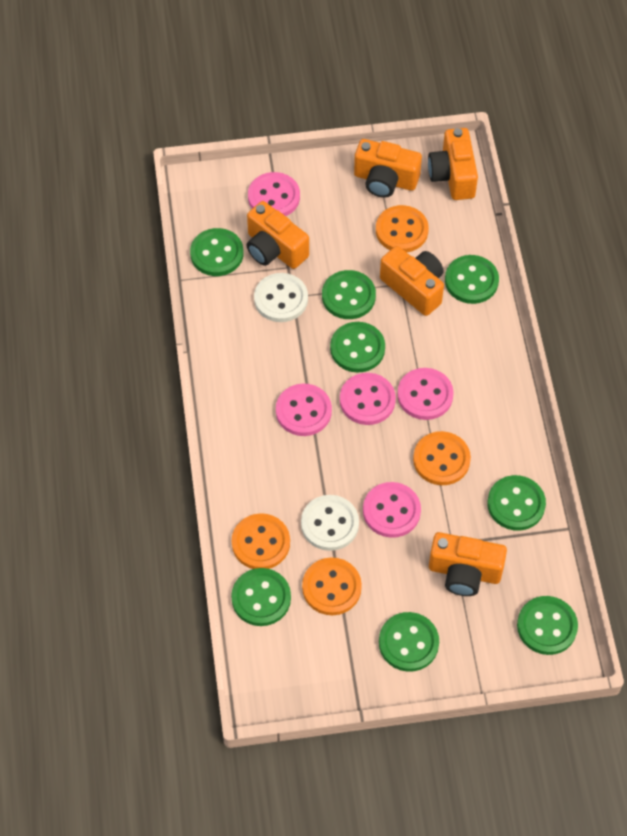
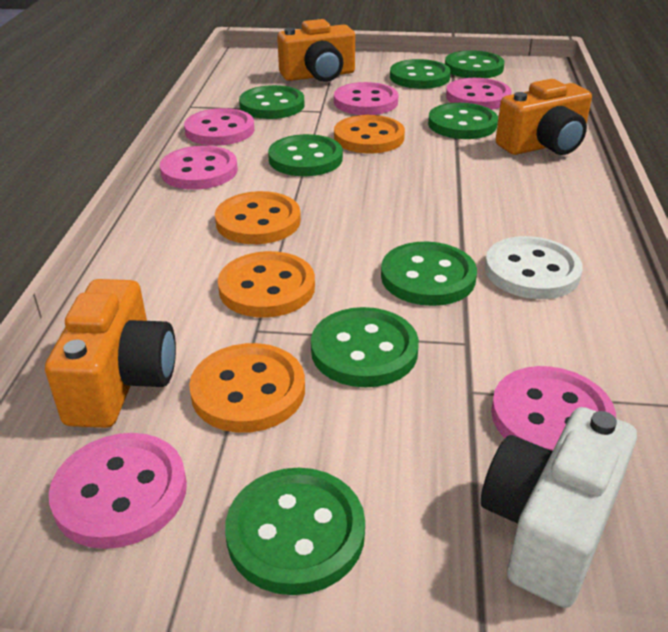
orange camera: 5 -> 3
pink button: 5 -> 6
white button: 2 -> 1
white camera: 0 -> 1

